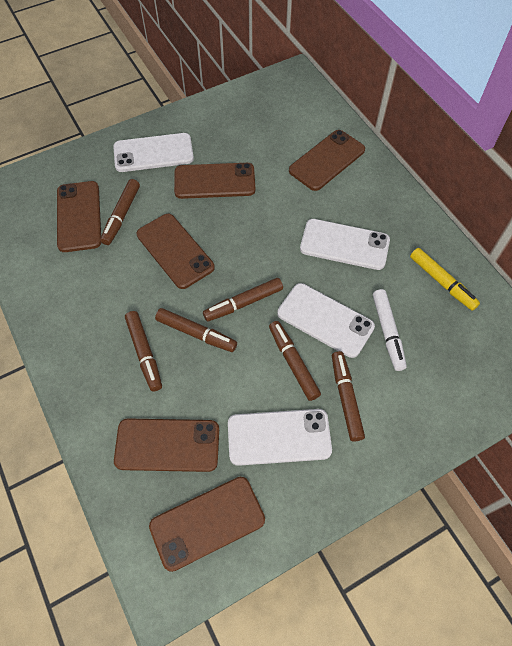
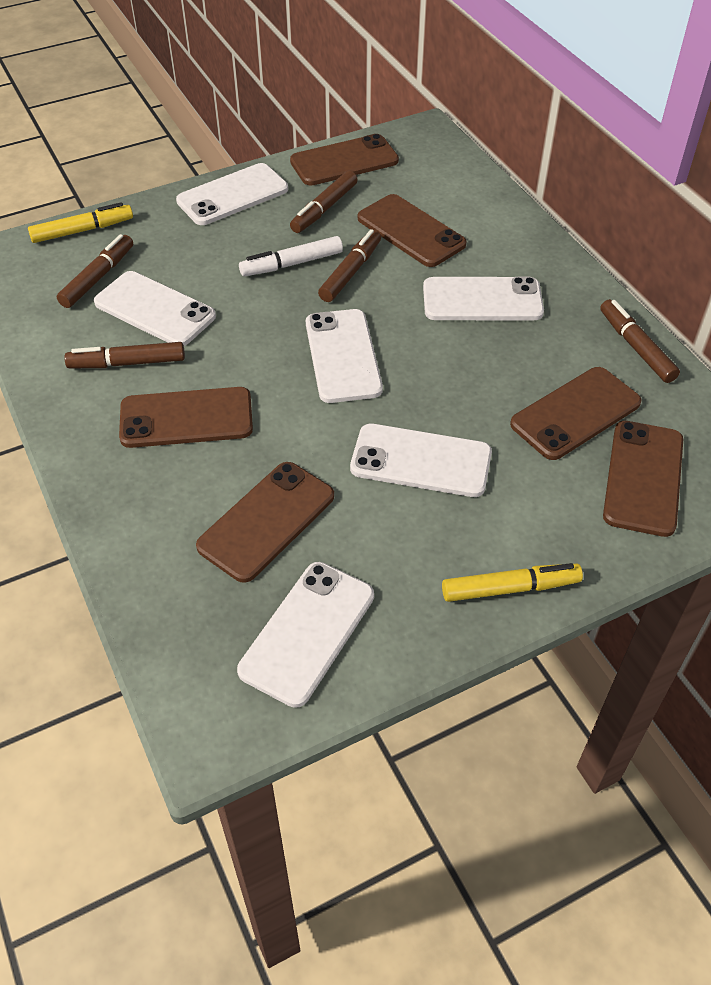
brown marker: 6 -> 5
white phone: 4 -> 6
yellow marker: 1 -> 2

